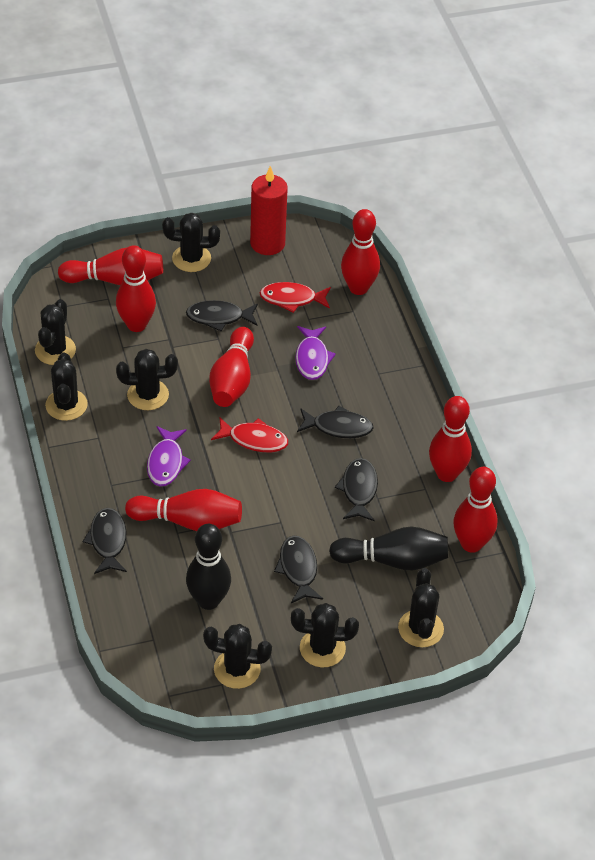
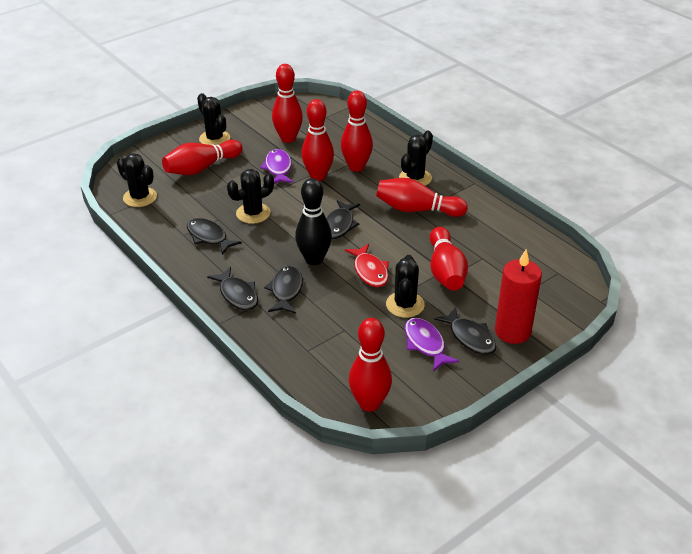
black bowling pin: 2 -> 1
black cactus: 7 -> 5
red fish: 2 -> 1

